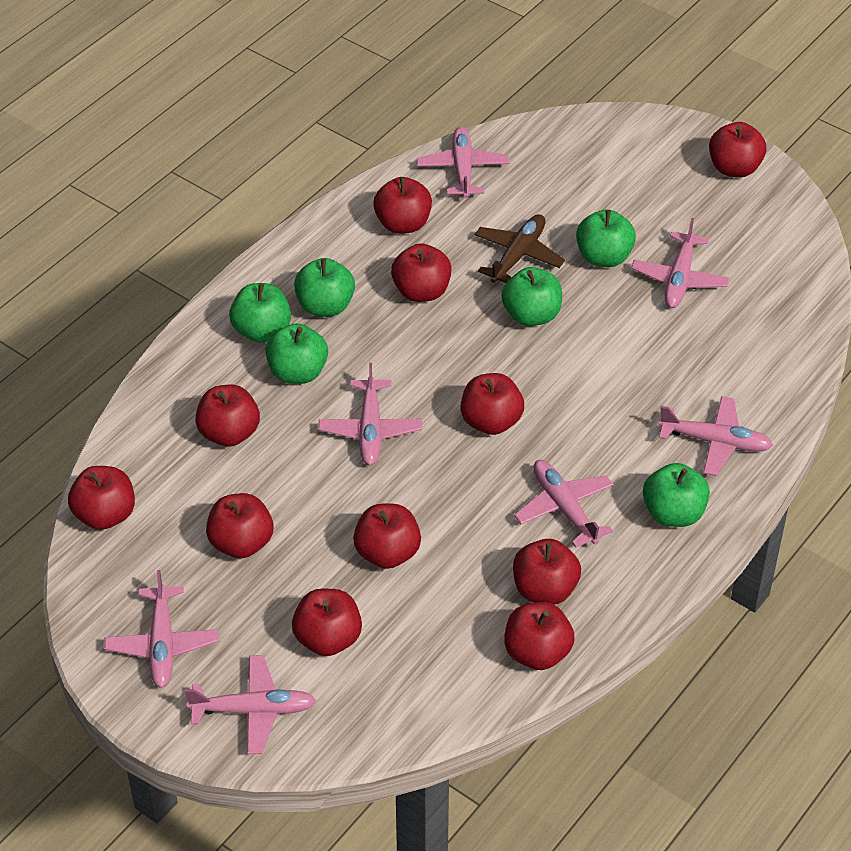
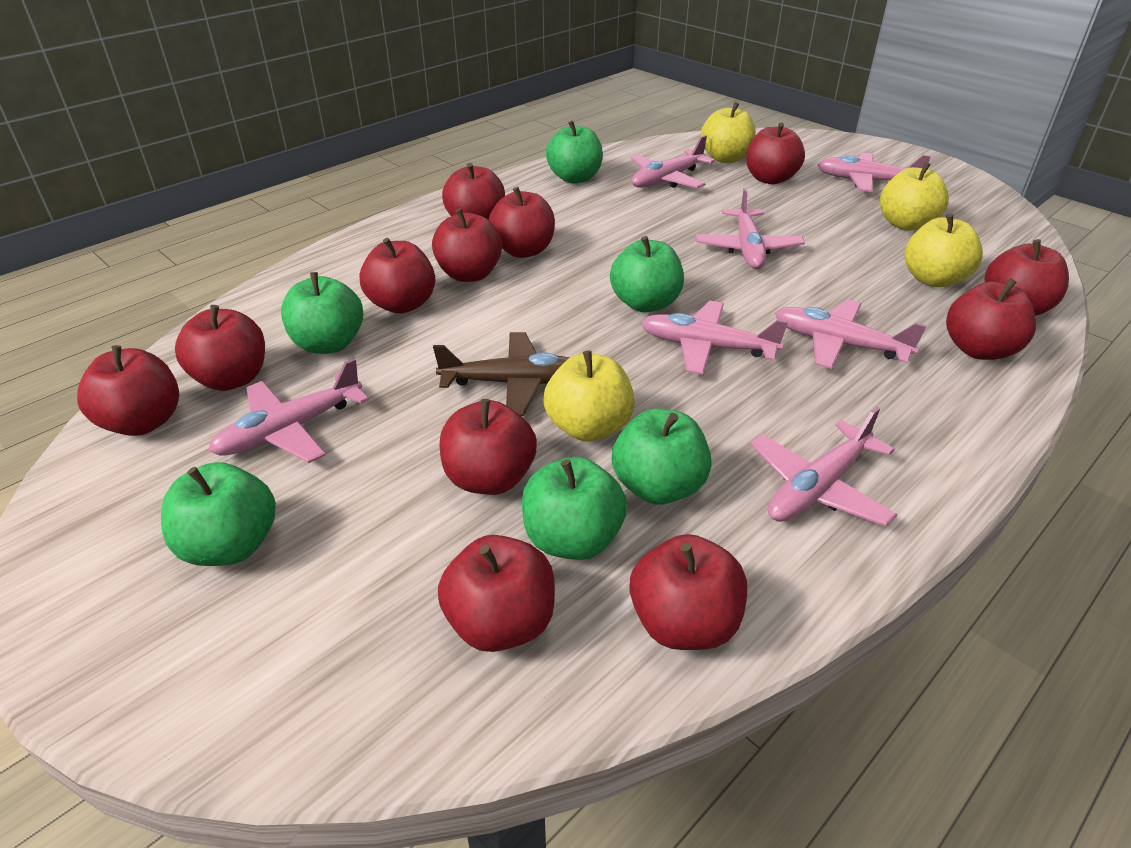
red apple: 11 -> 12
yellow apple: 0 -> 4

